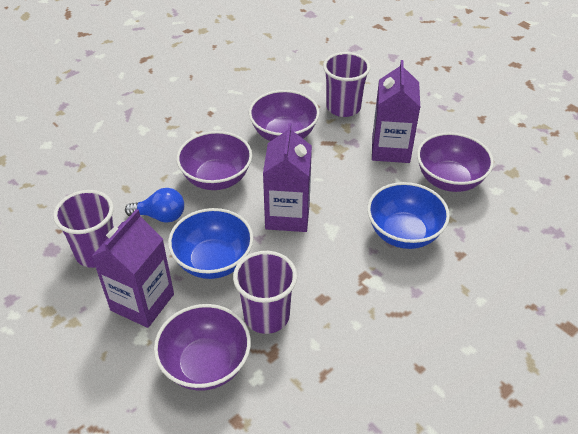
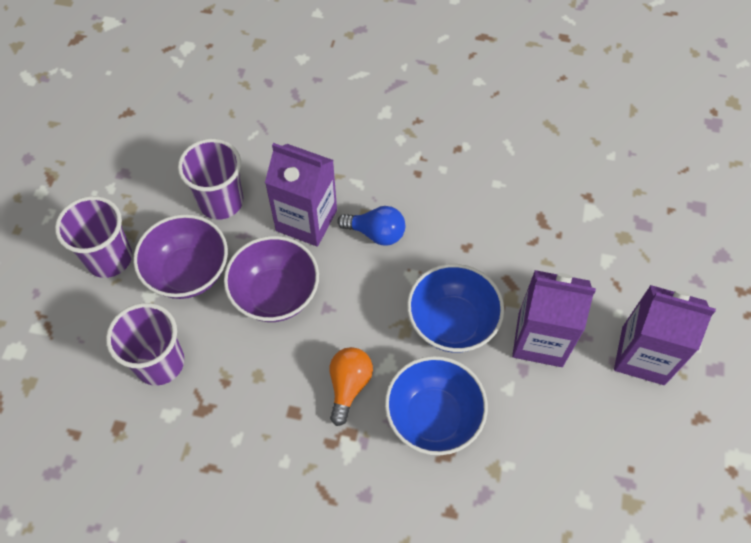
orange light bulb: 0 -> 1
purple bowl: 4 -> 2

